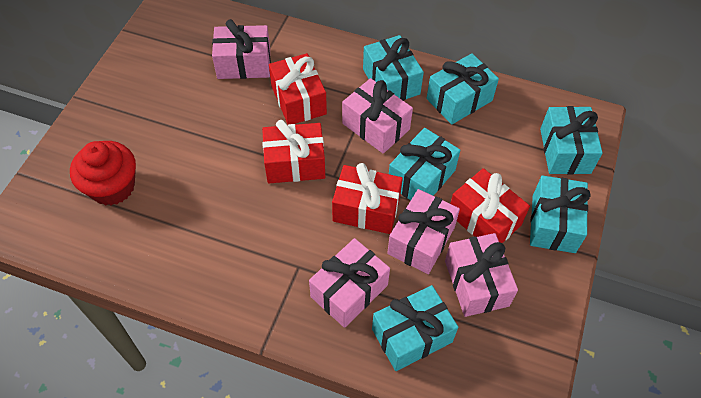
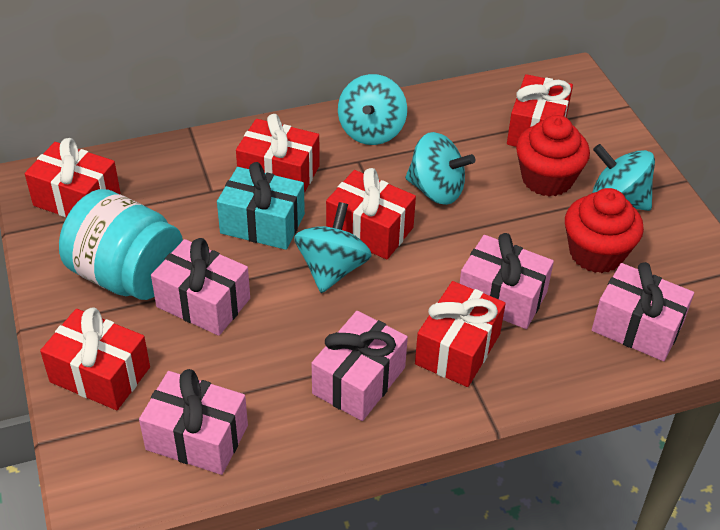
red cupcake: 1 -> 2
red gift: 4 -> 6
turquoise gift: 6 -> 1
turquoise jar: 0 -> 1
turquoise spinning top: 0 -> 4

